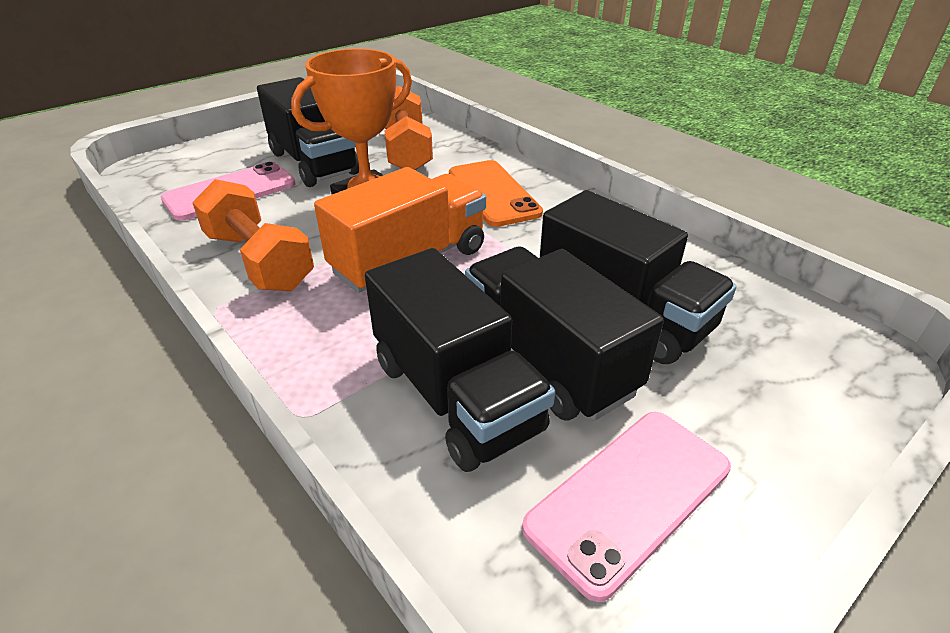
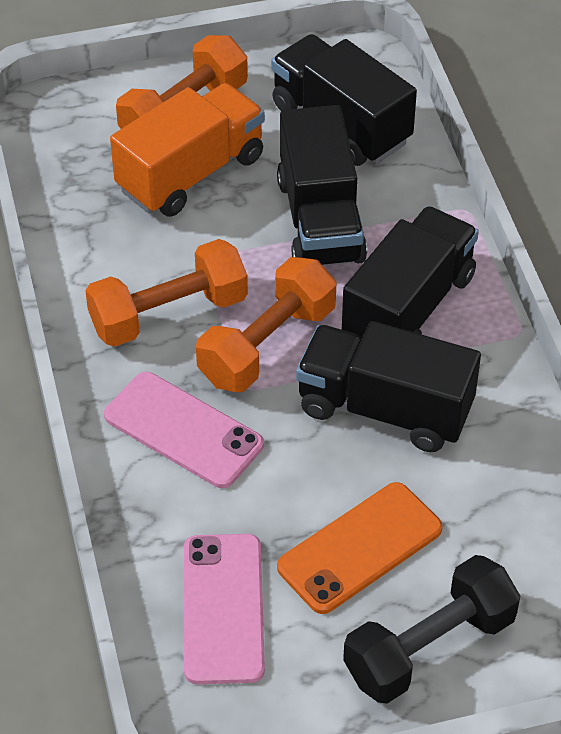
black dumbbell: 0 -> 1
orange dumbbell: 2 -> 3
orange trophy: 1 -> 0

